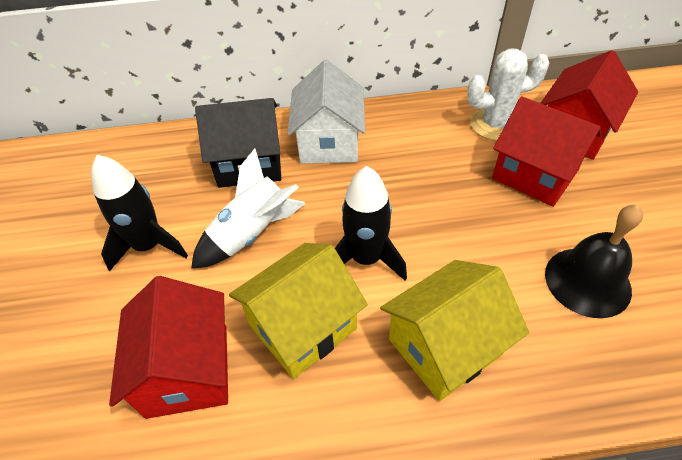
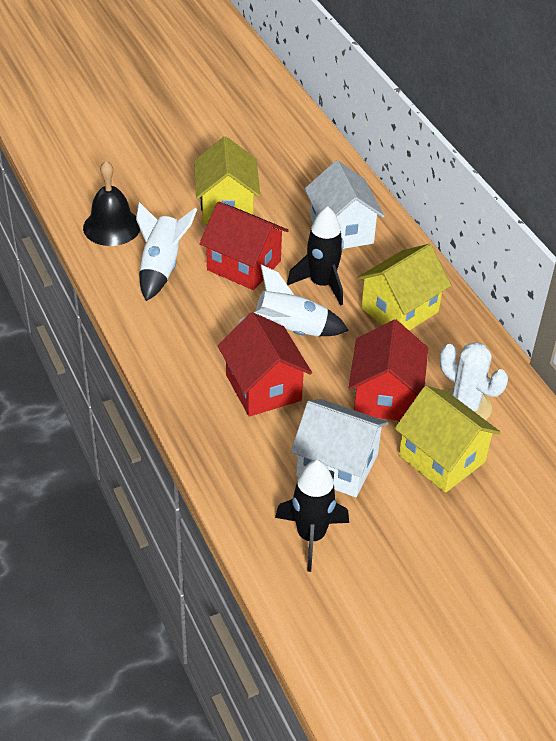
black house: 1 -> 0
white house: 1 -> 2
white rocket: 1 -> 2
yellow house: 2 -> 3

